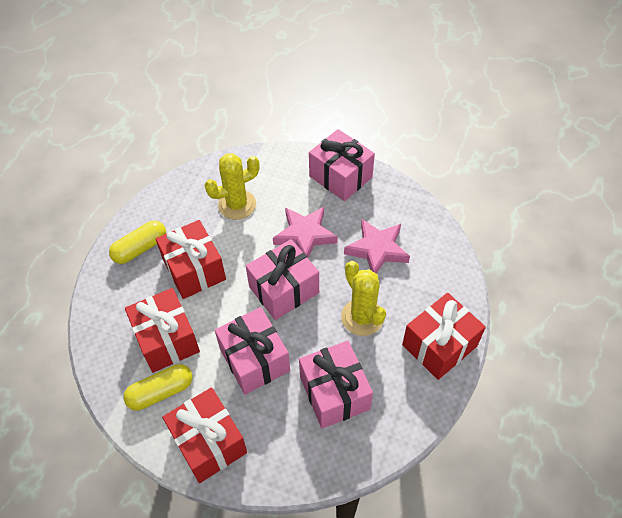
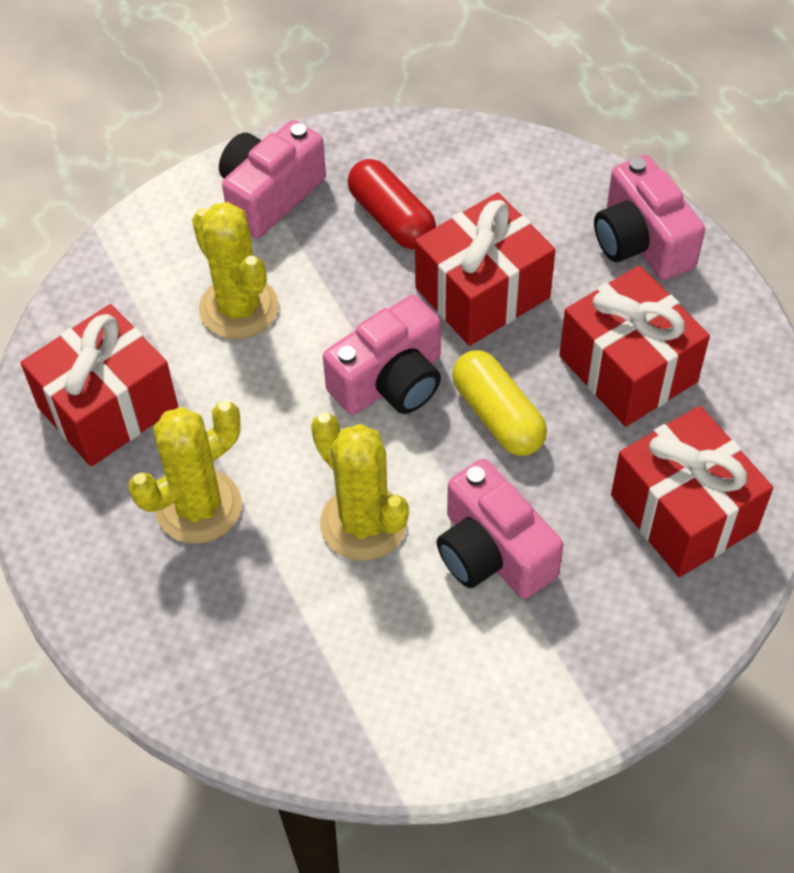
pink camera: 0 -> 4
pink gift: 4 -> 0
pink star: 2 -> 0
red capsule: 0 -> 1
yellow cactus: 2 -> 3
yellow capsule: 2 -> 1

